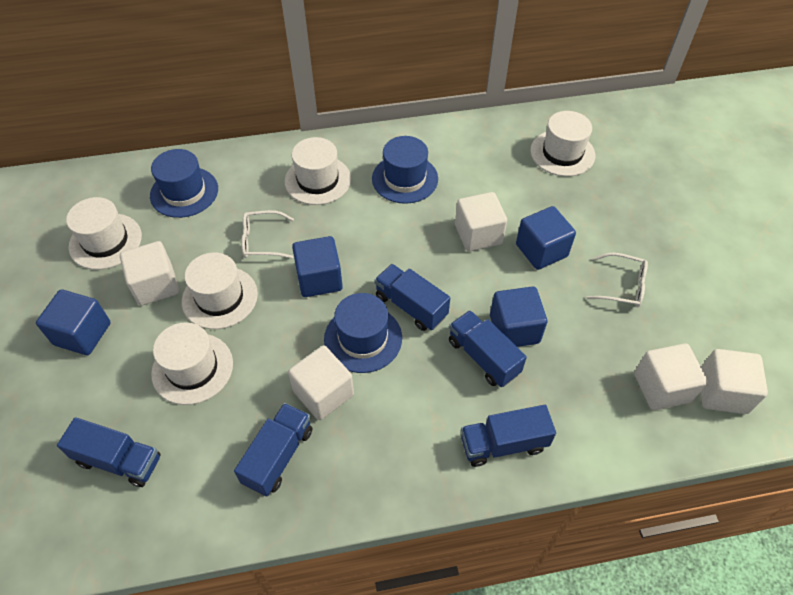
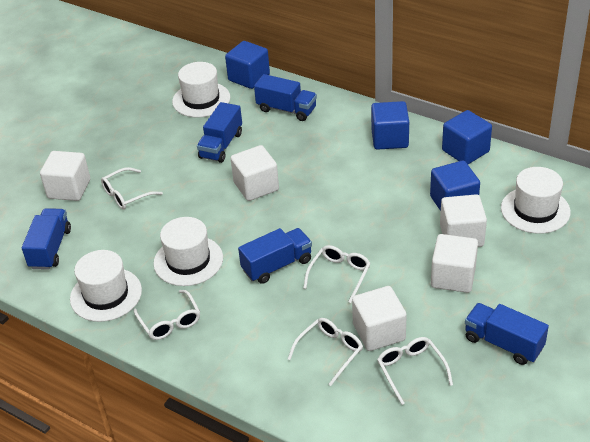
blue hat: 3 -> 0
white glasses: 2 -> 5
white hat: 5 -> 4

